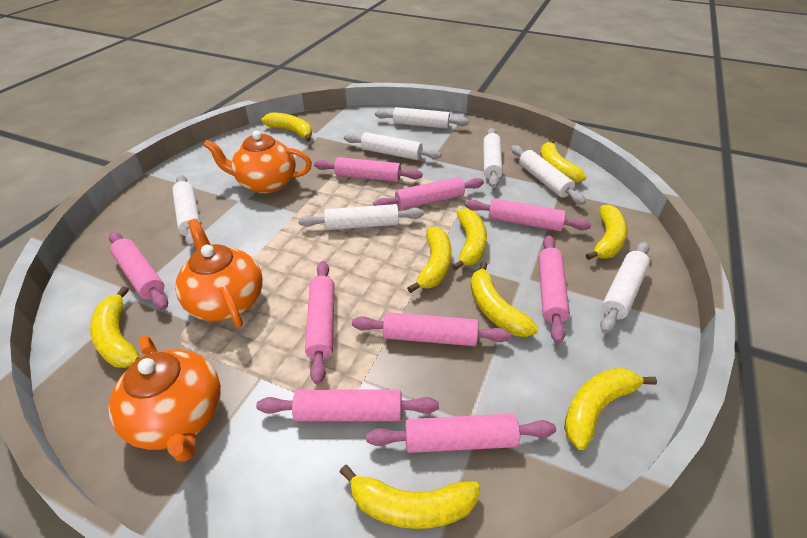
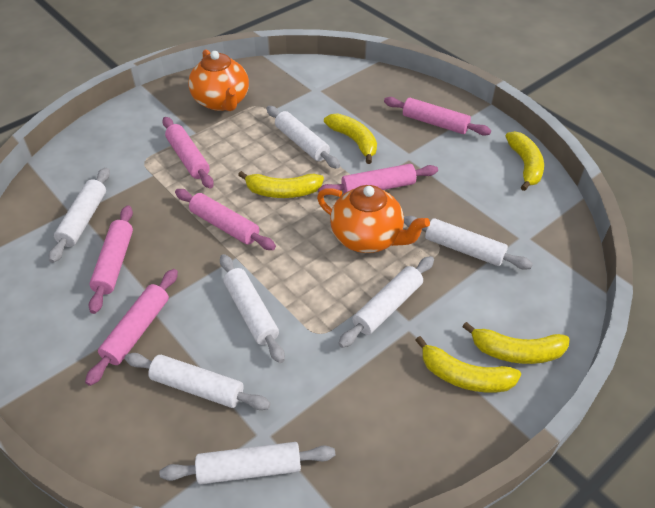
orange teapot: 3 -> 2
pink rolling pin: 9 -> 6
yellow banana: 9 -> 5

